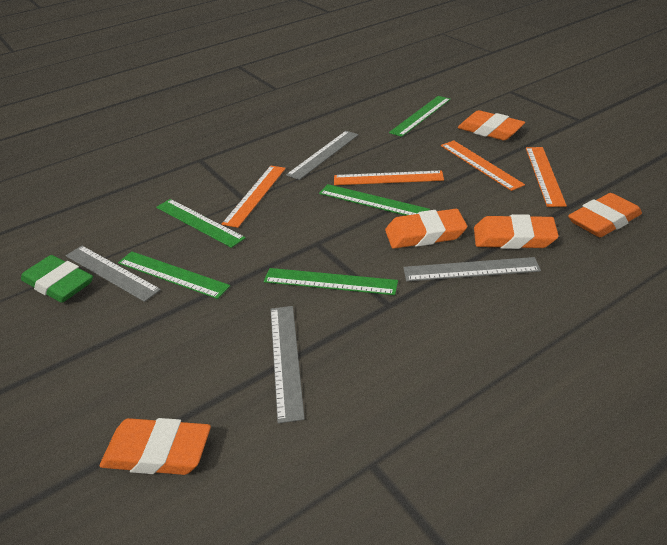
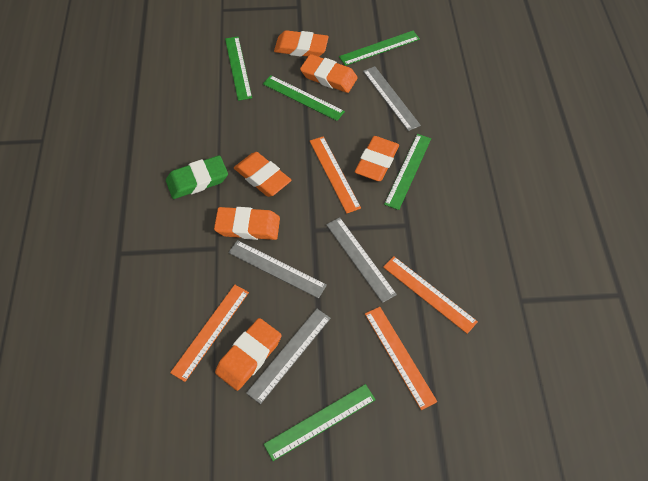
orange eraser: 5 -> 6

